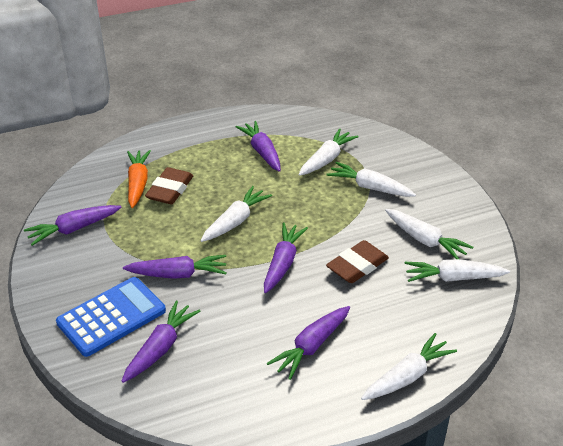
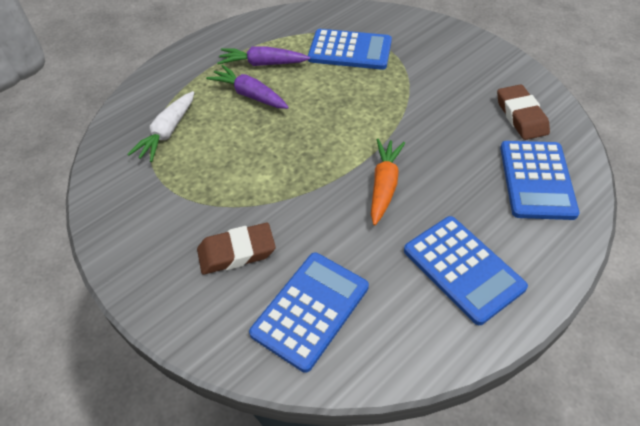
blue calculator: 1 -> 4
purple carrot: 6 -> 2
white carrot: 6 -> 1

